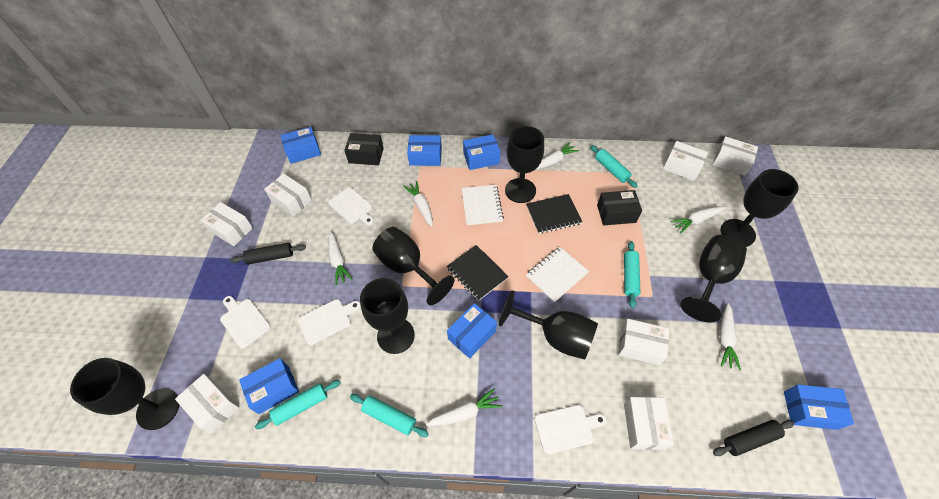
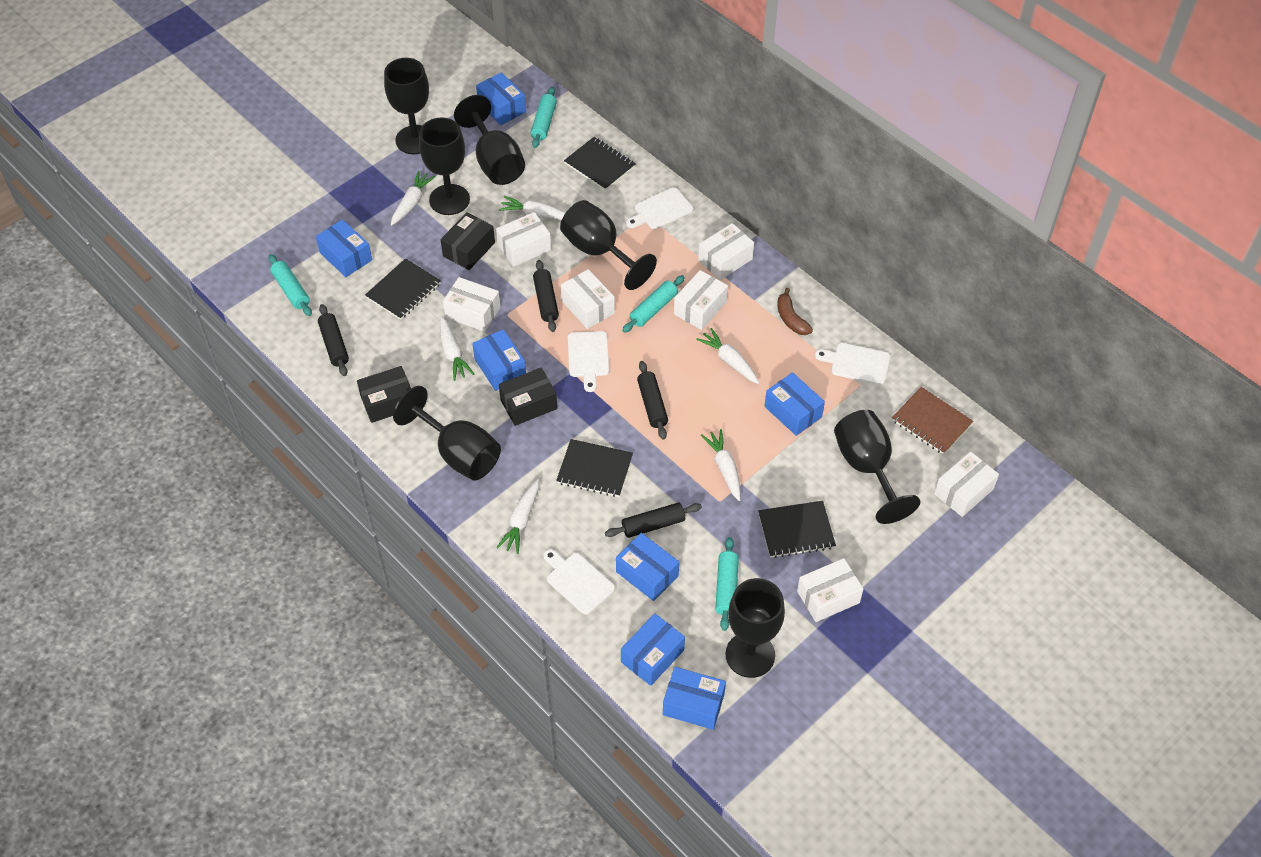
black box: 2 -> 3
black notebook: 2 -> 4
black rolling pin: 2 -> 4
blue box: 6 -> 7
brown banana: 0 -> 1
brown notebook: 0 -> 1
white notebook: 2 -> 0

